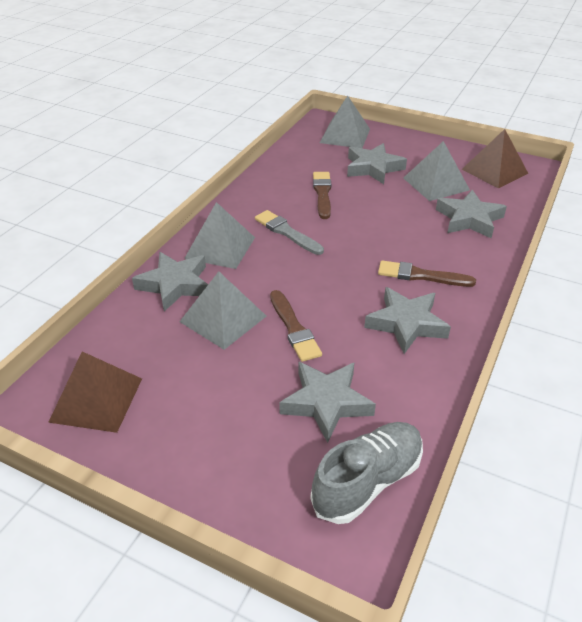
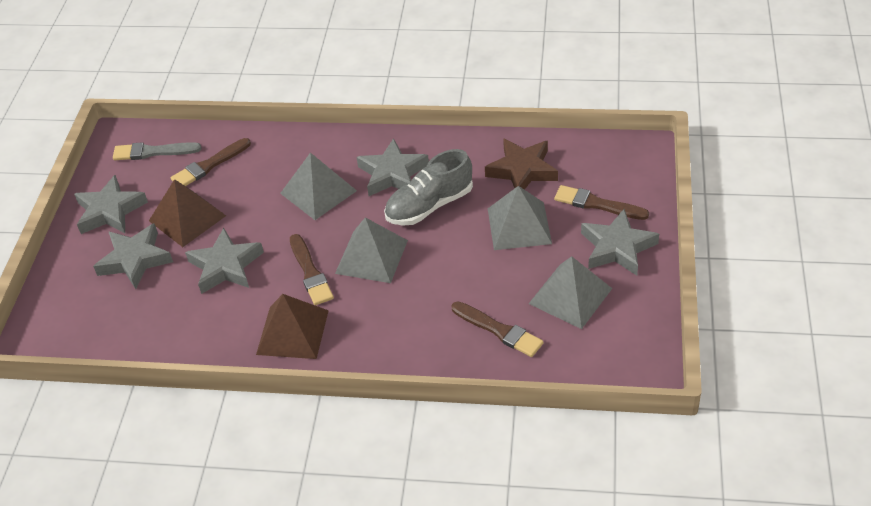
brown brush: 3 -> 4
brown star: 0 -> 1

